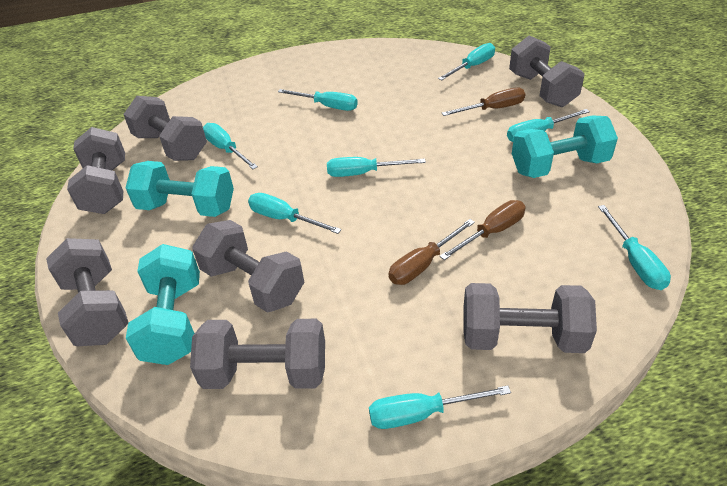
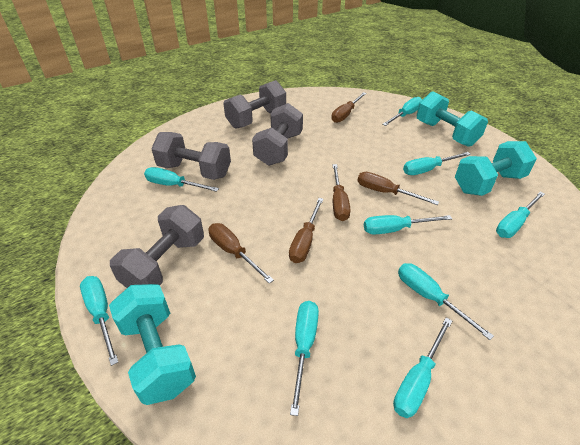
brown screwdriver: 3 -> 5
grey dumbbell: 7 -> 4
turquoise screwdriver: 8 -> 9

